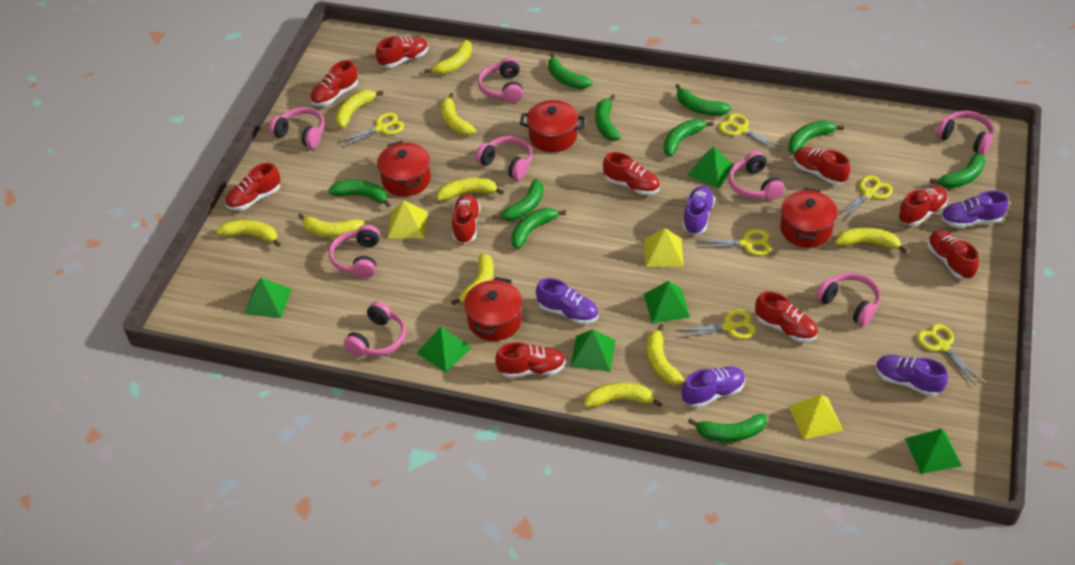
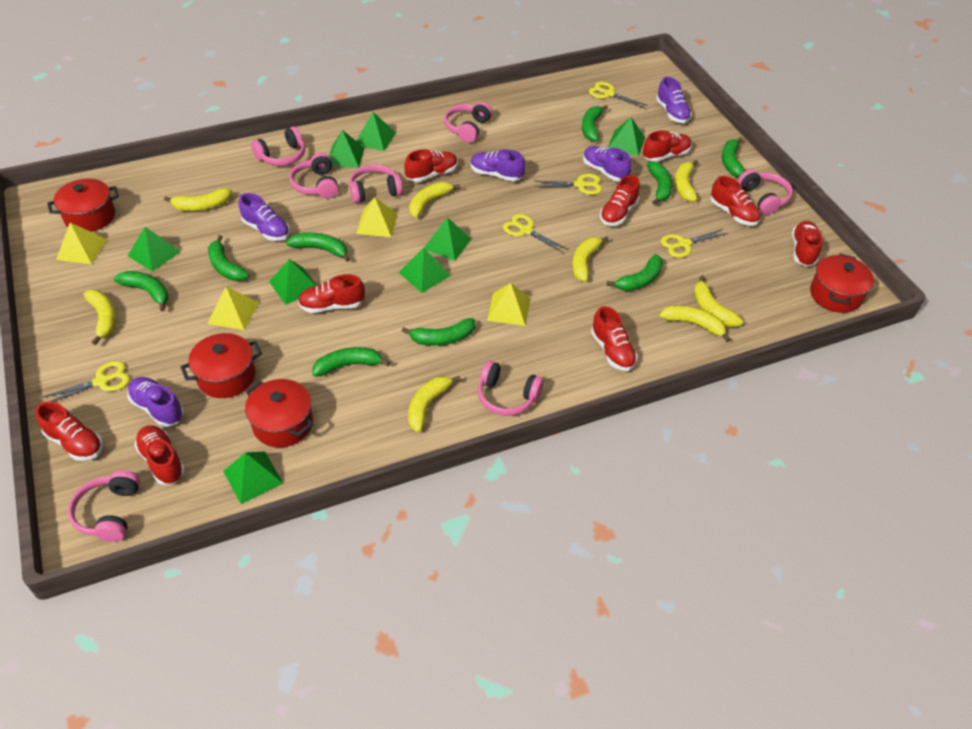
green banana: 10 -> 9
green pyramid: 6 -> 8
pink headphones: 8 -> 7
red shoe: 10 -> 9
yellow banana: 10 -> 8
yellow pyramid: 3 -> 4
yellow scissors: 6 -> 5

